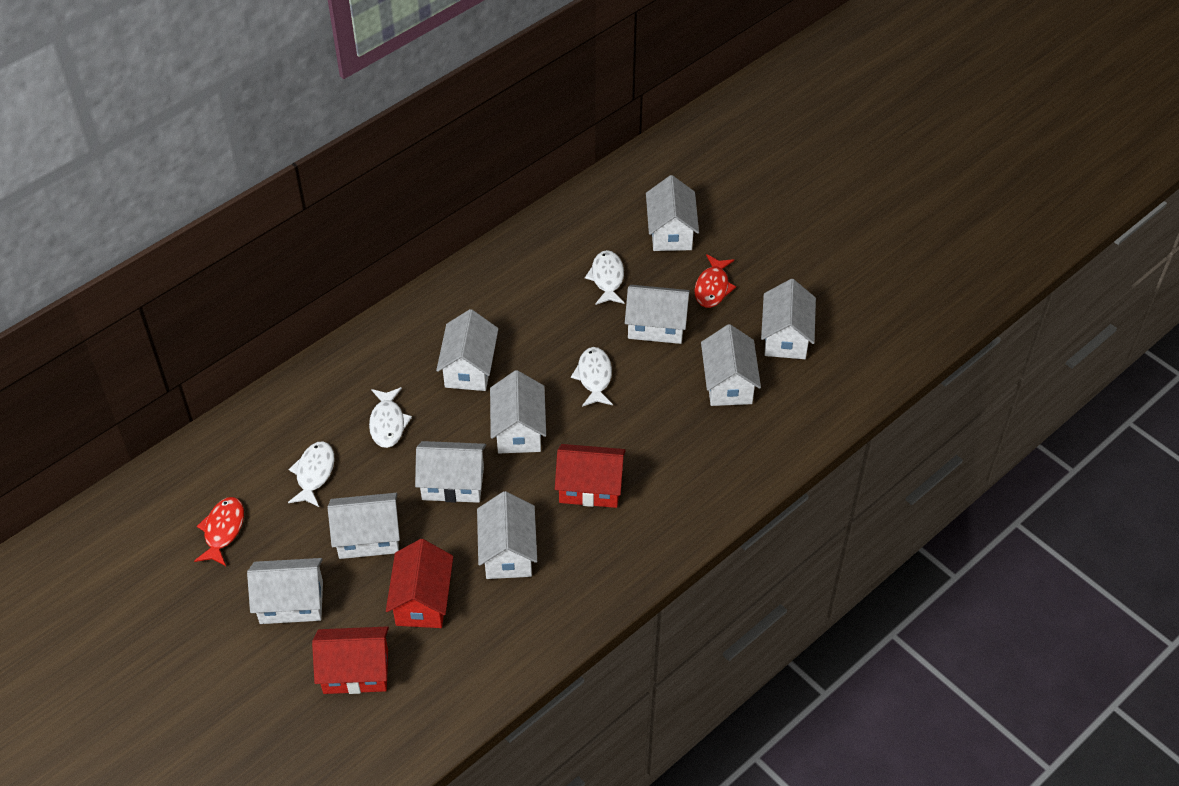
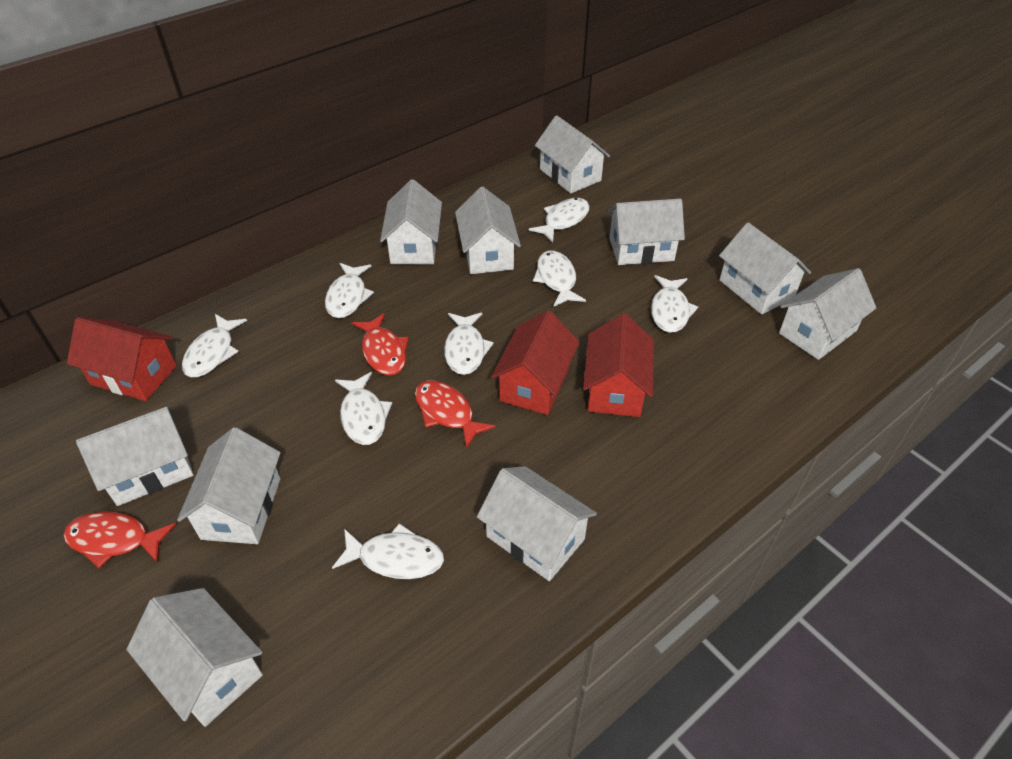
red fish: 2 -> 3
white fish: 4 -> 8

